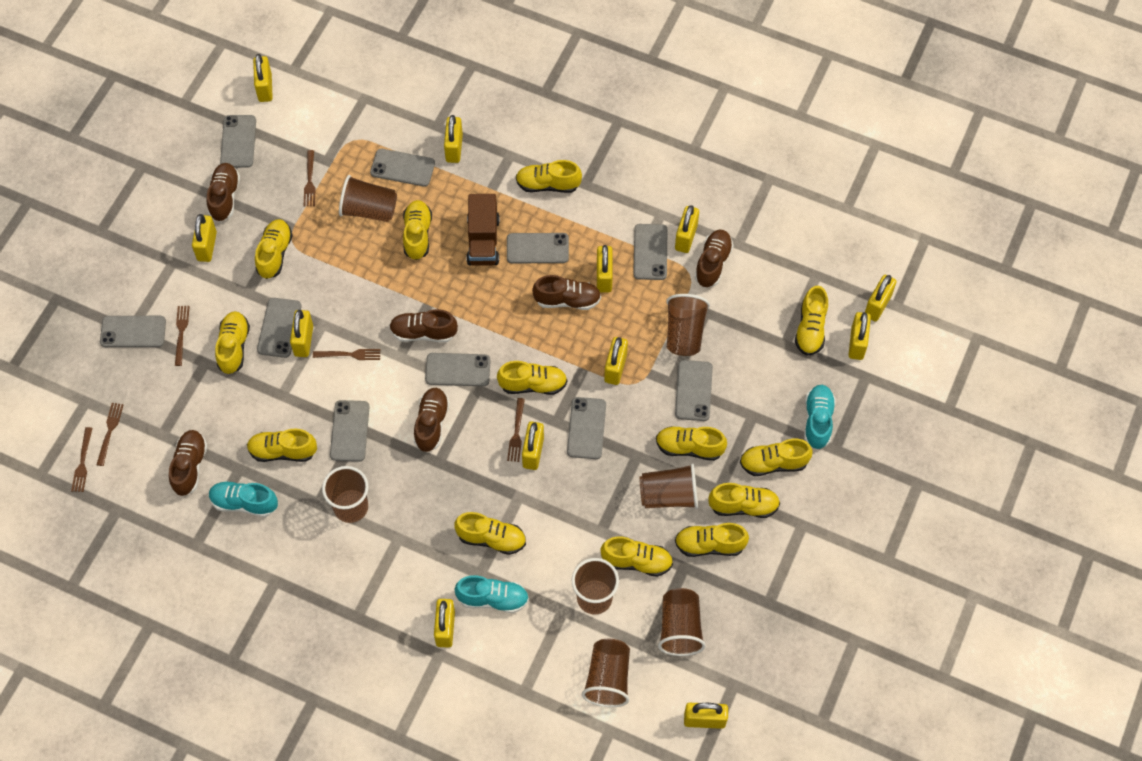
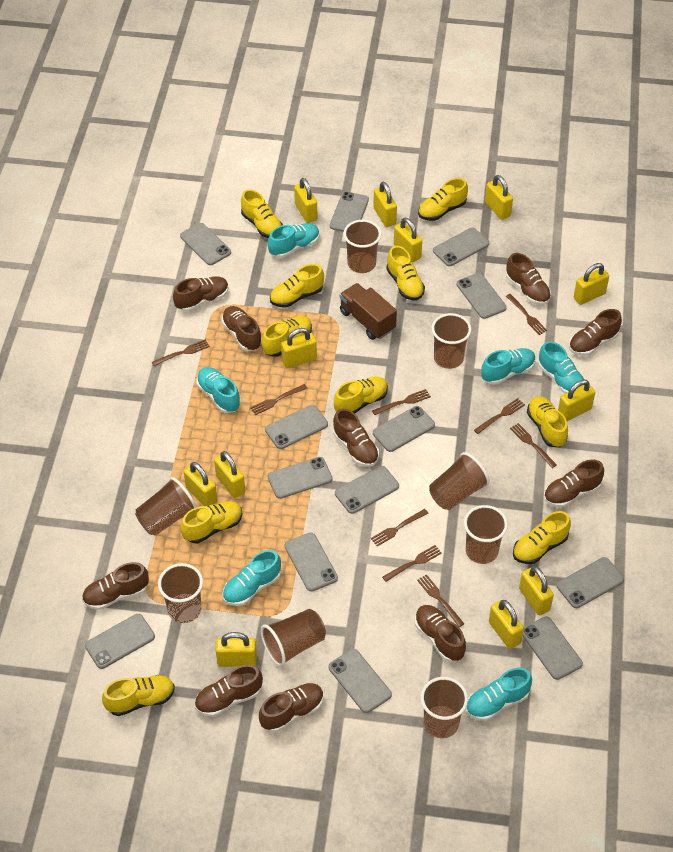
brown cup: 7 -> 8
brown fork: 6 -> 9
brown shoe: 6 -> 10
grey phone: 10 -> 13
turquoise shoe: 3 -> 6
yellow shoe: 13 -> 10

